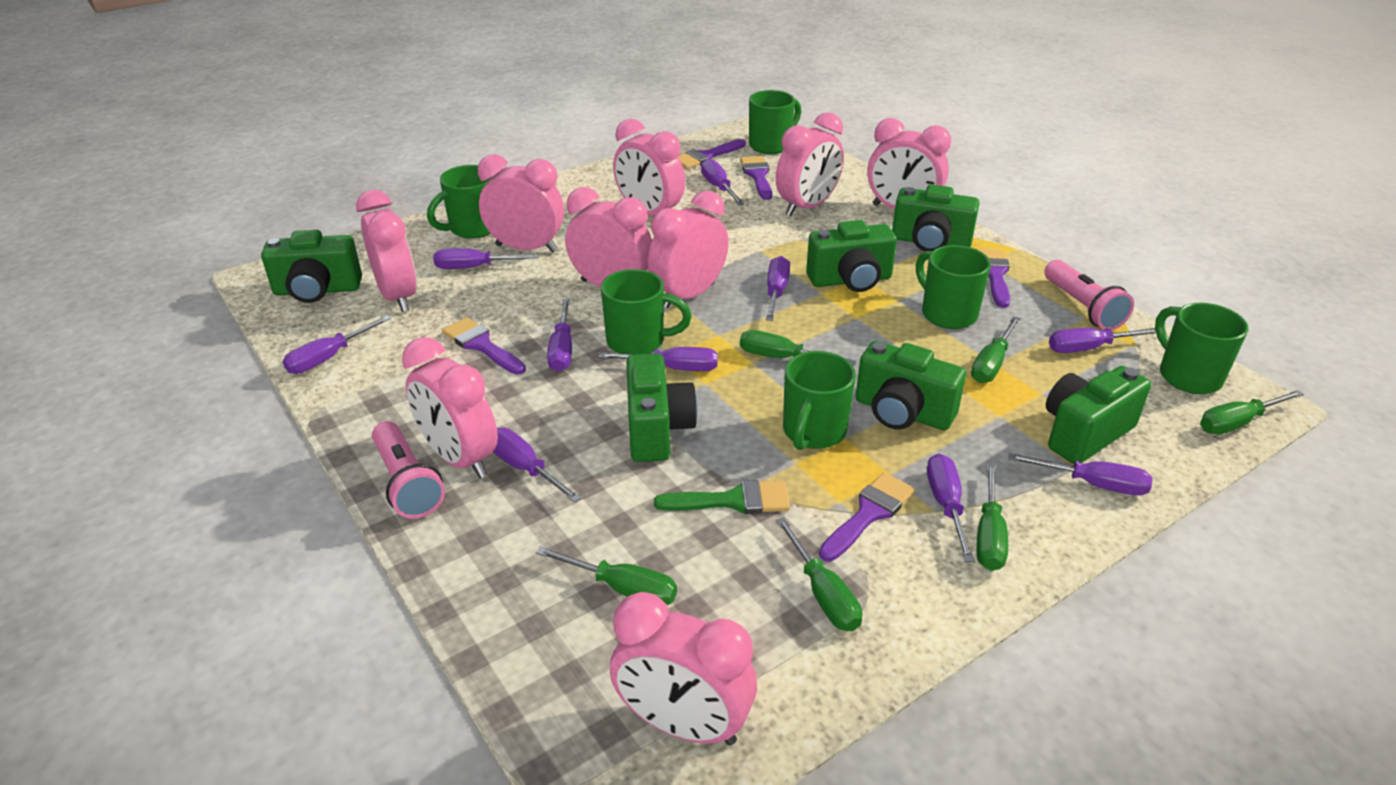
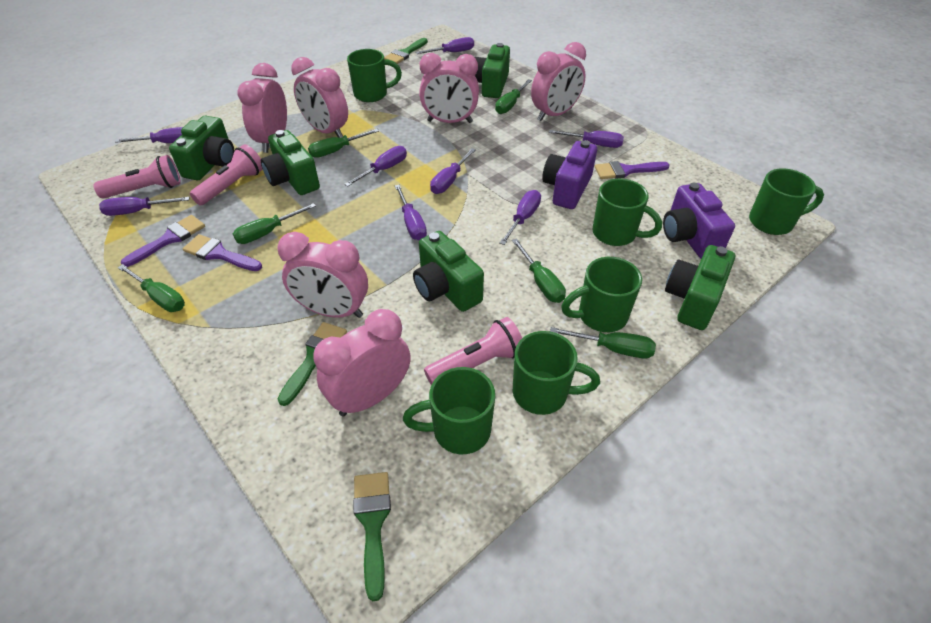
green brush: 1 -> 3
green camera: 6 -> 5
pink clock: 9 -> 6
pink flashlight: 2 -> 3
purple brush: 5 -> 3
purple camera: 0 -> 2
purple screwdriver: 10 -> 8

